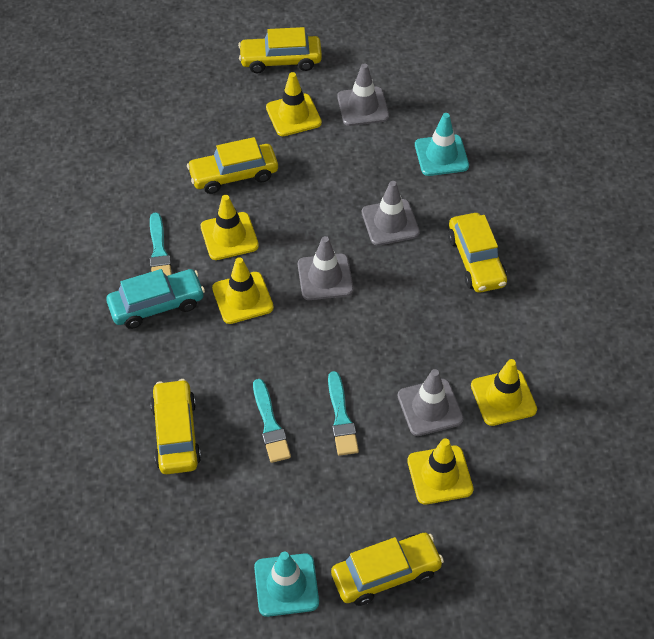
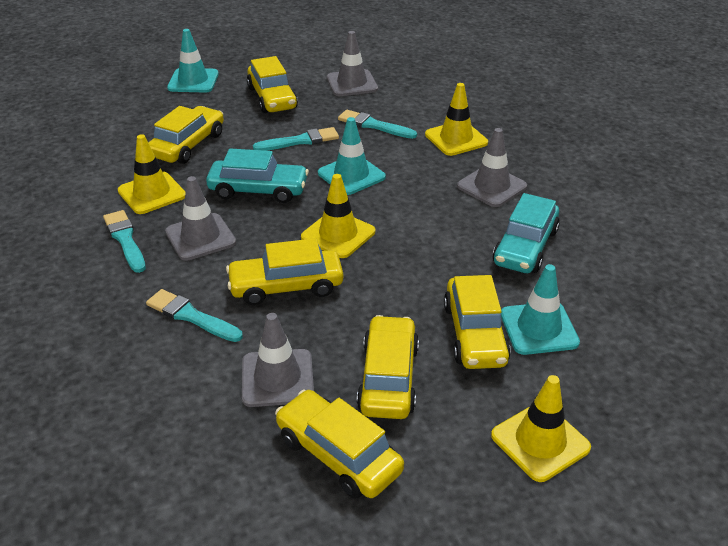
turquoise brush: 3 -> 4
turquoise car: 1 -> 2
turquoise traffic cone: 2 -> 3
yellow car: 5 -> 6
yellow traffic cone: 5 -> 4

